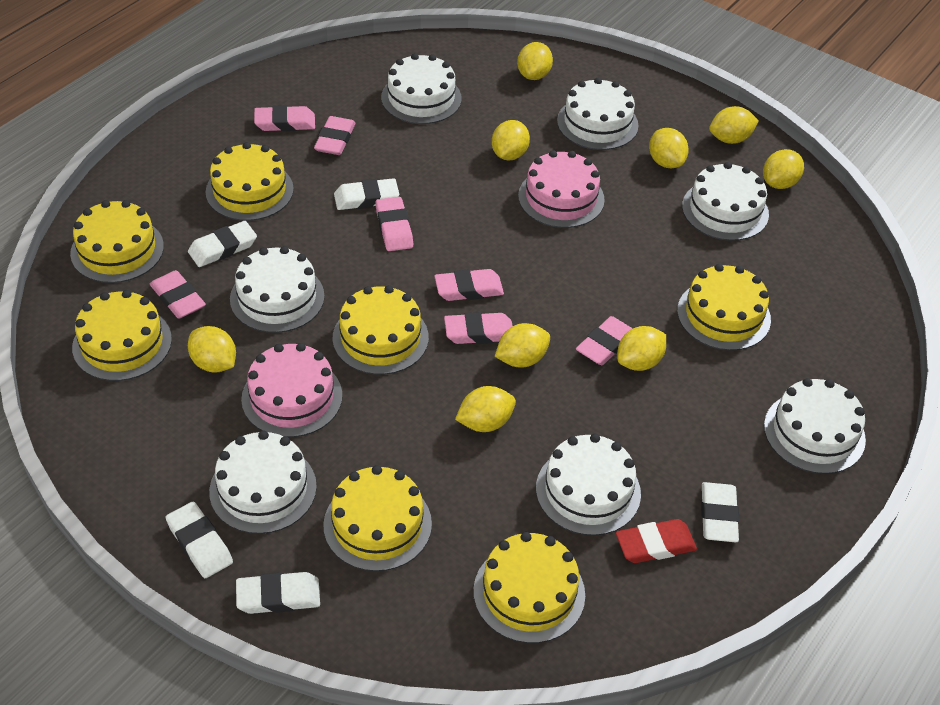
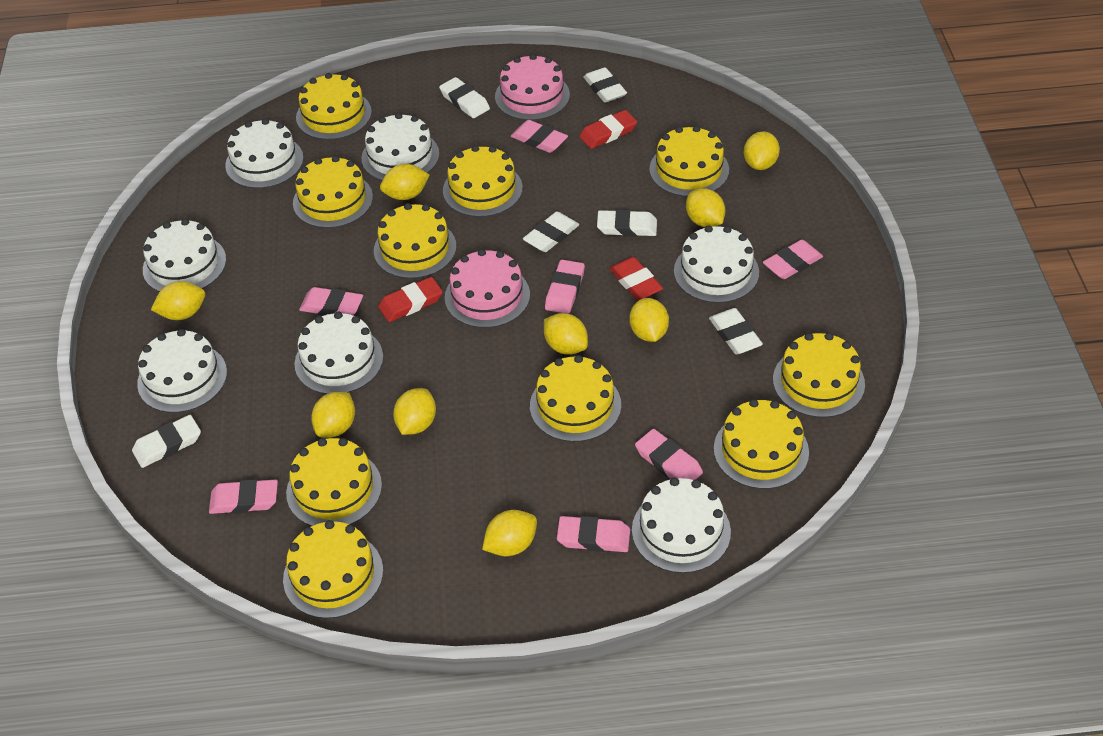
red eraser: 1 -> 3
white eraser: 5 -> 6
yellow cake: 7 -> 10

